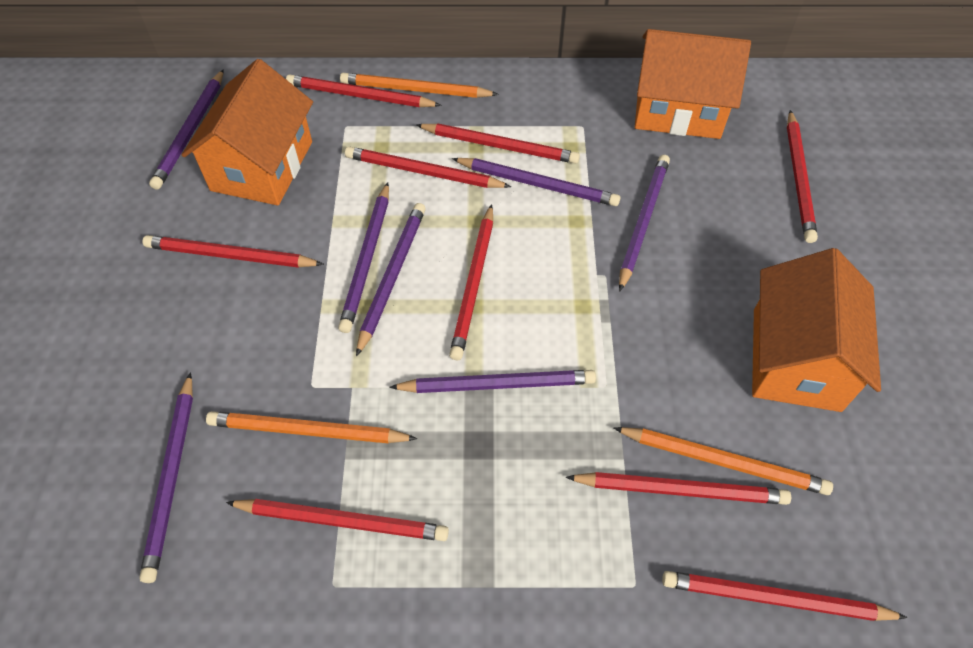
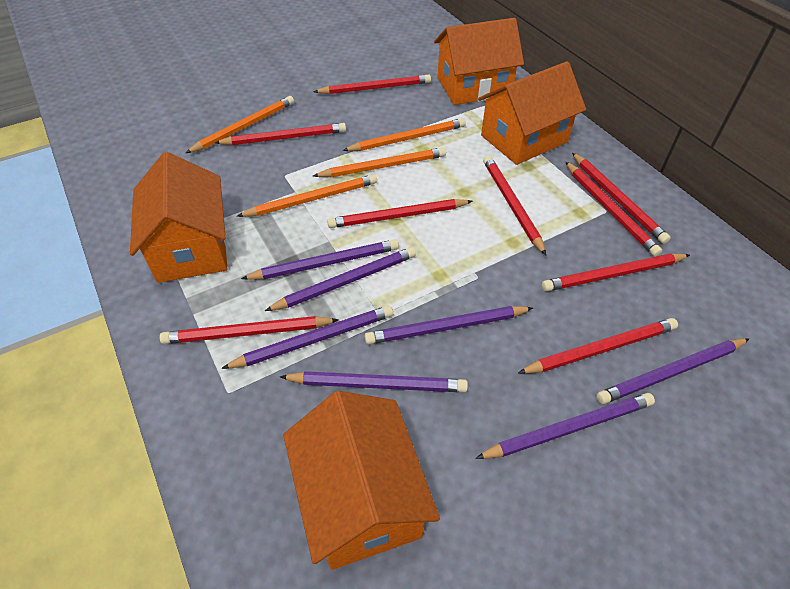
orange house: 3 -> 4
orange pencil: 3 -> 4

